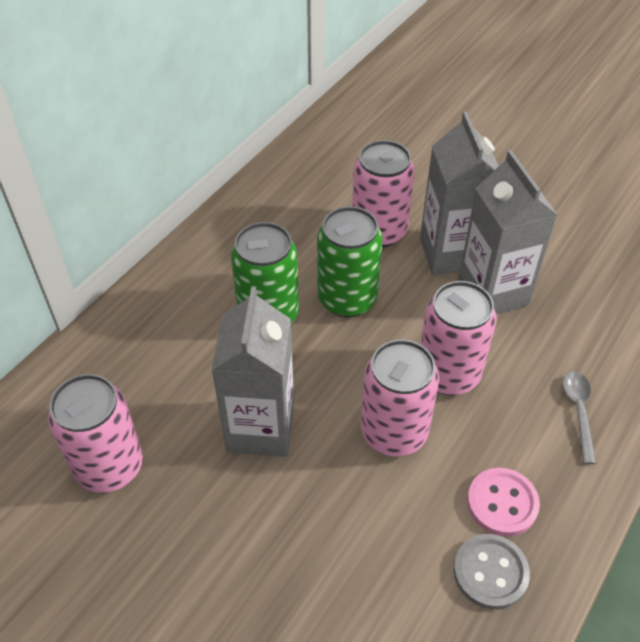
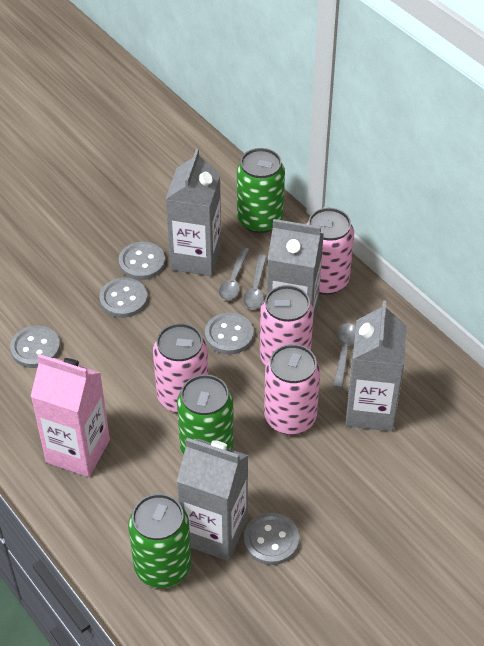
green can: 2 -> 3
grey button: 1 -> 5
grey carton: 3 -> 4
grey spoon: 1 -> 3
pink button: 1 -> 0
pink carton: 0 -> 1

